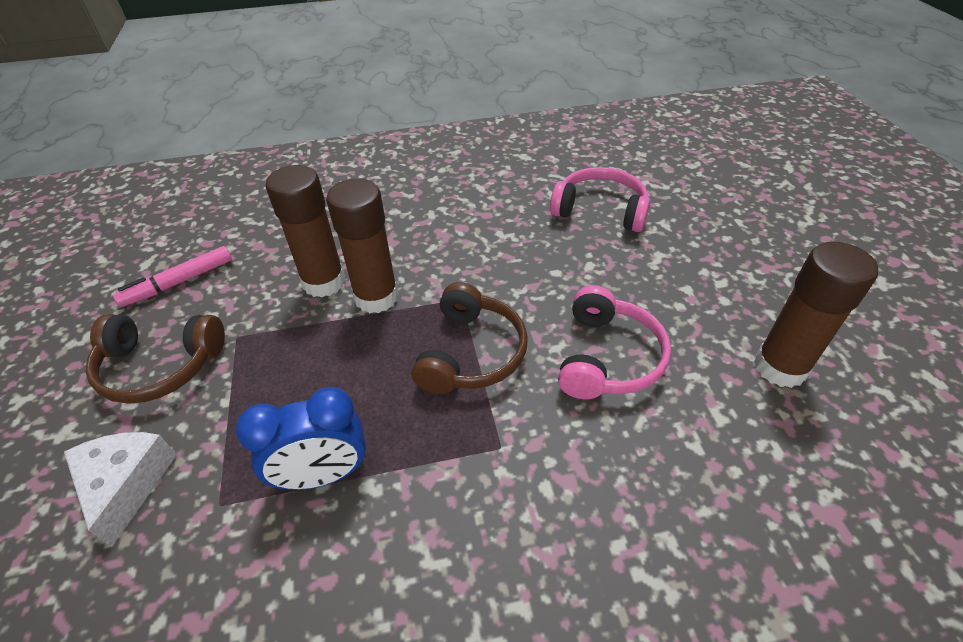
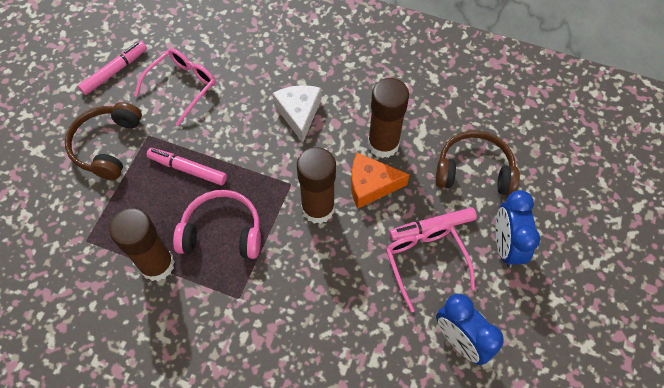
blue clock: 1 -> 2
orange cheese: 0 -> 1
pink glasses: 0 -> 2
pink headphones: 2 -> 1
pink marker: 1 -> 3

